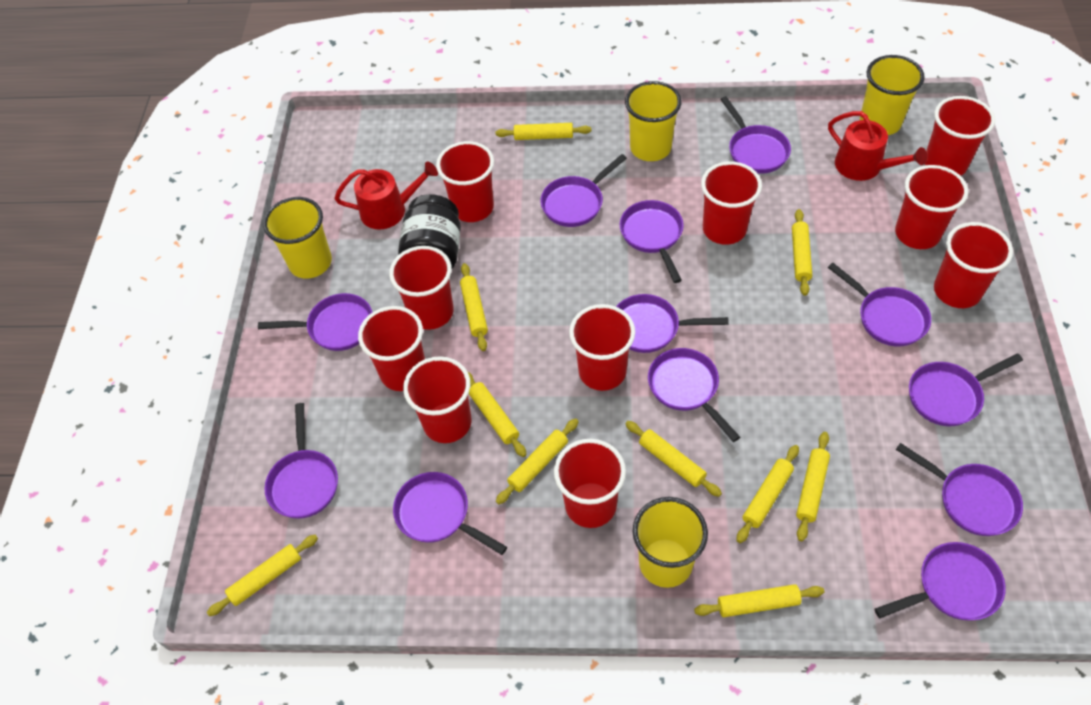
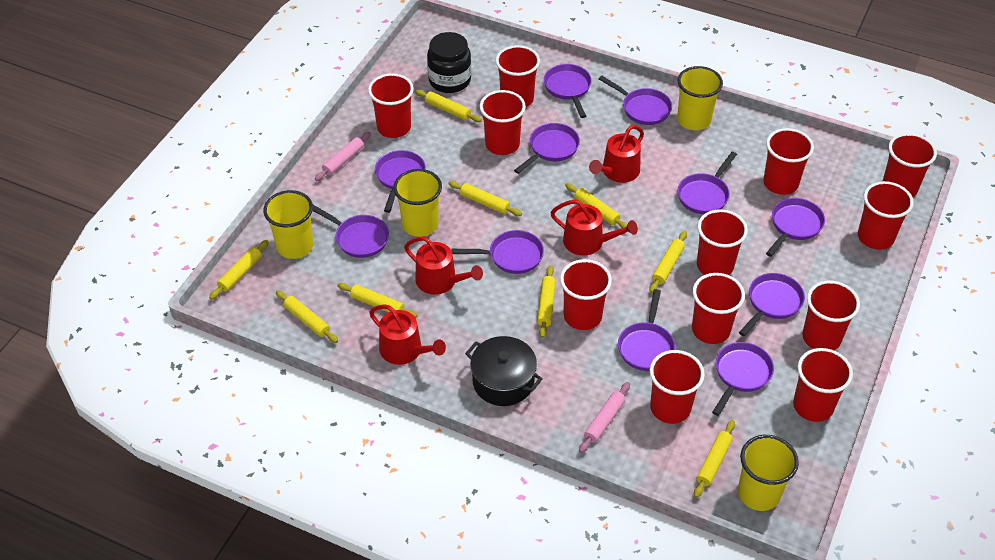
black pot: 0 -> 1
pink rolling pin: 0 -> 2
purple pan: 12 -> 11
red cup: 10 -> 12
red watering can: 2 -> 4
yellow rolling pin: 10 -> 9

